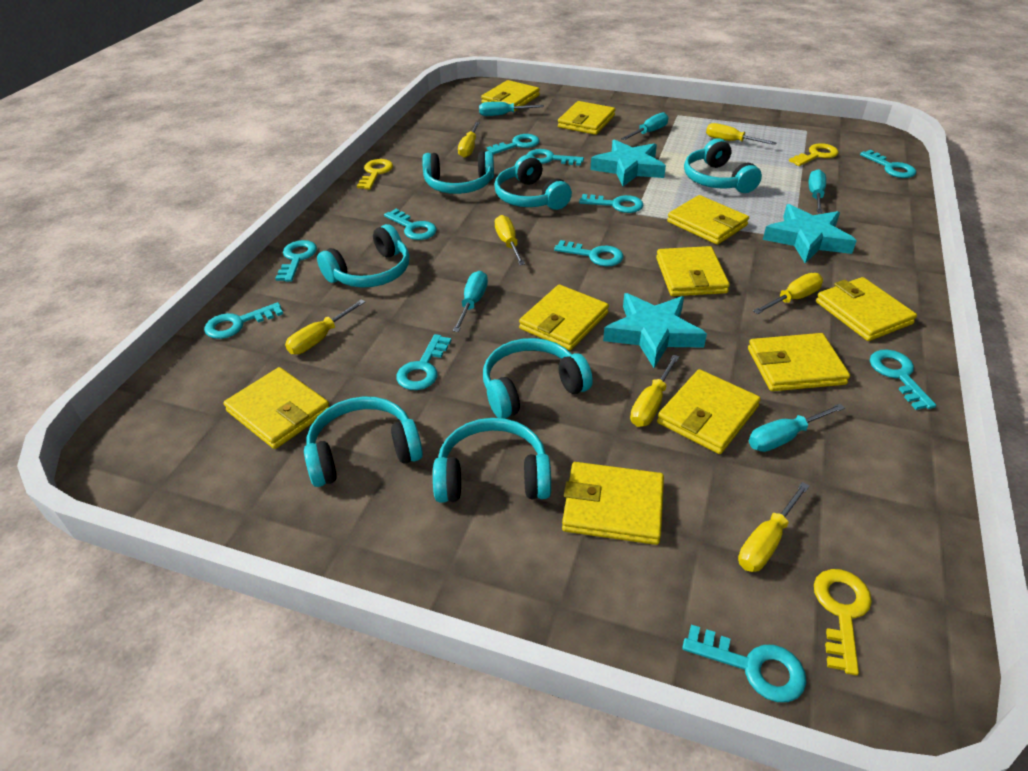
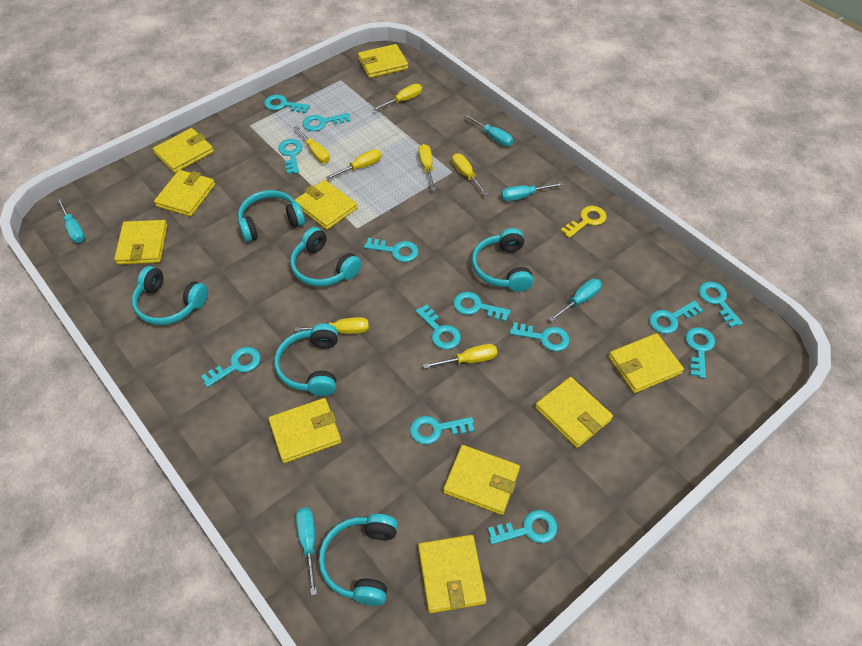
turquoise headphones: 7 -> 6
turquoise key: 11 -> 13
turquoise star: 3 -> 0
yellow key: 3 -> 1

